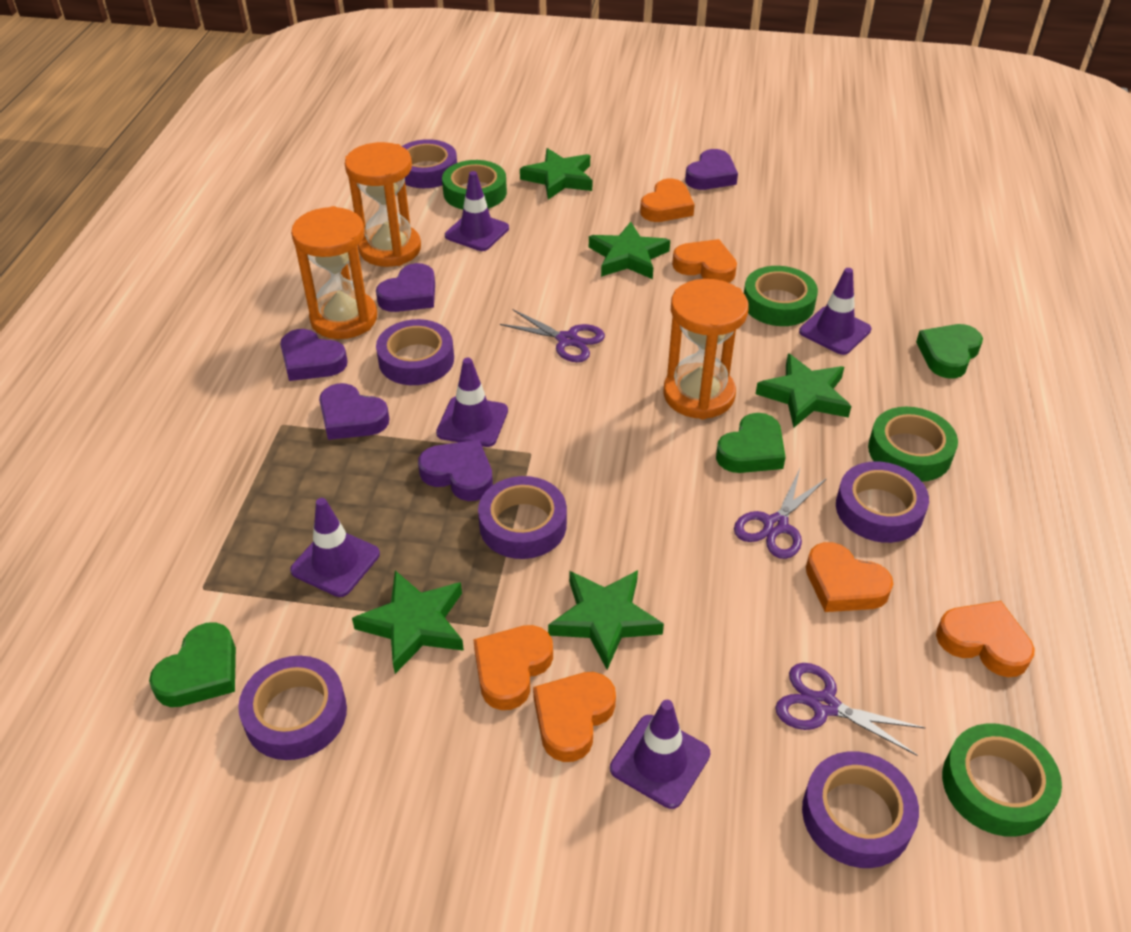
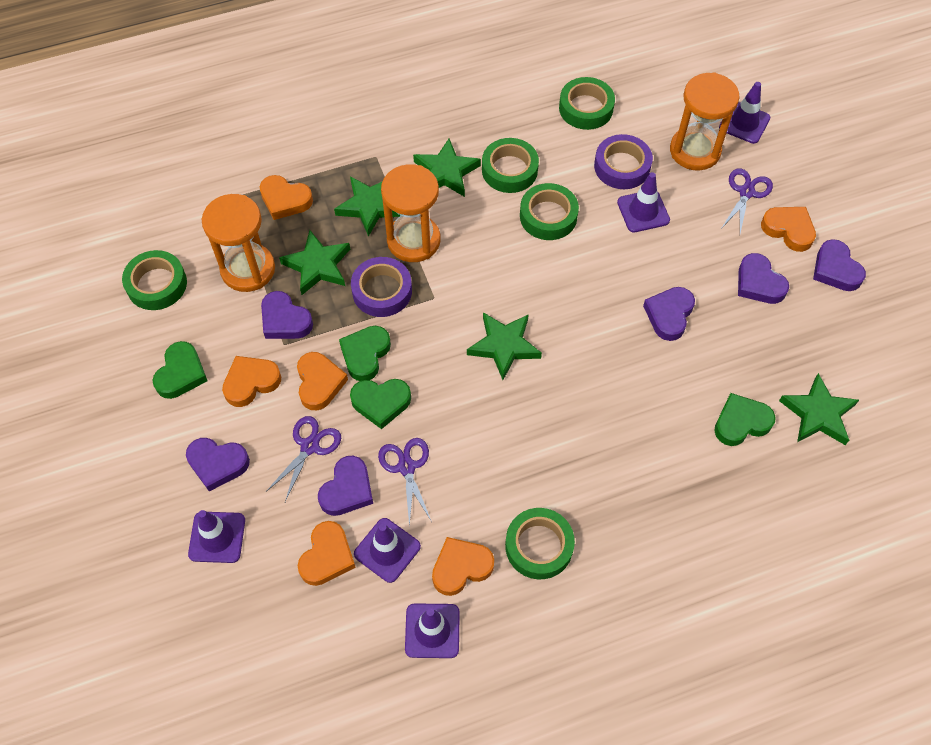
green heart: 3 -> 4
green tape: 4 -> 5
purple heart: 5 -> 6
purple tape: 6 -> 2

